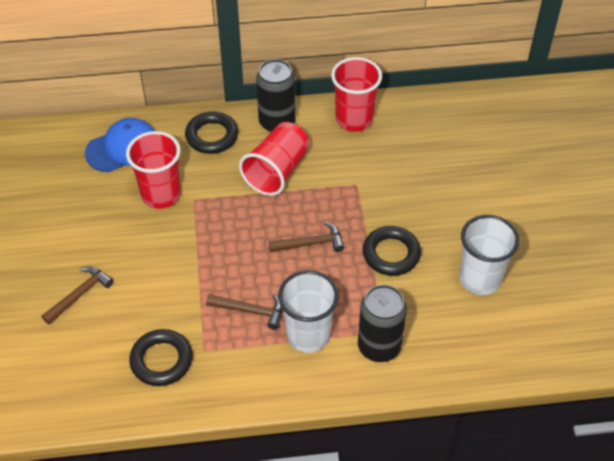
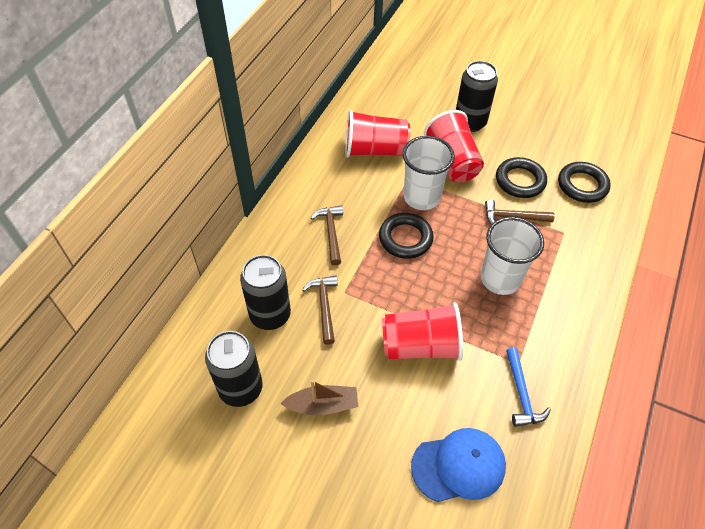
black can: 2 -> 3
blue hammer: 0 -> 1
brown boat: 0 -> 1

